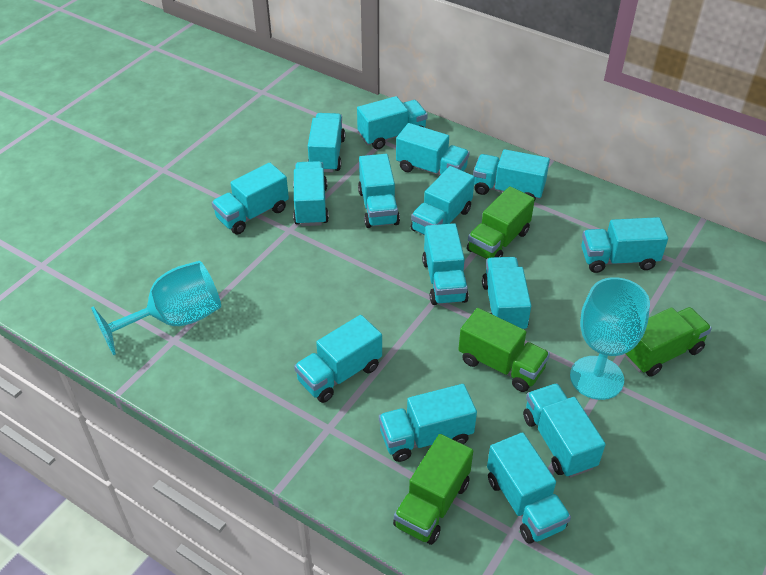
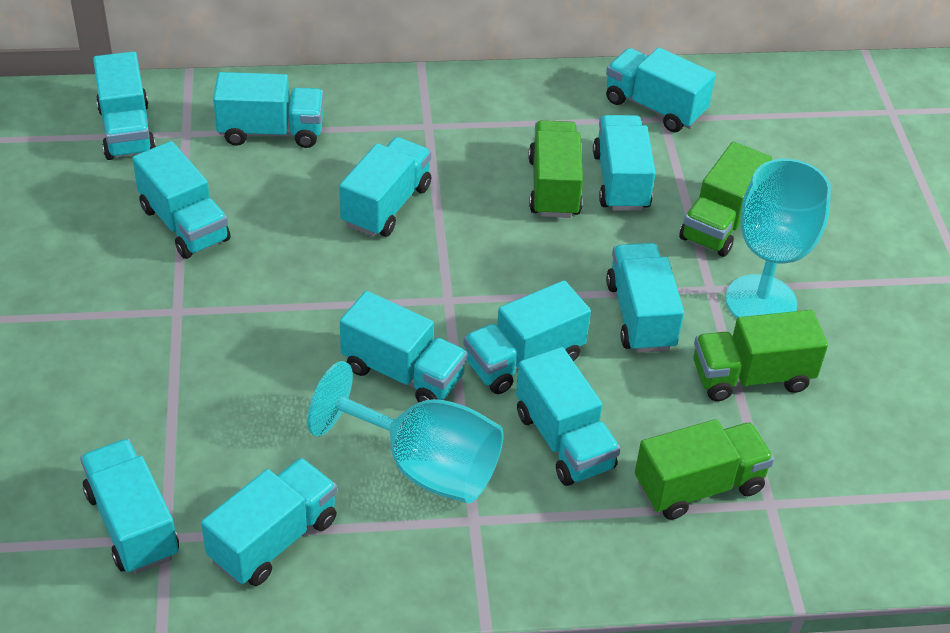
turquoise truck: 15 -> 12

